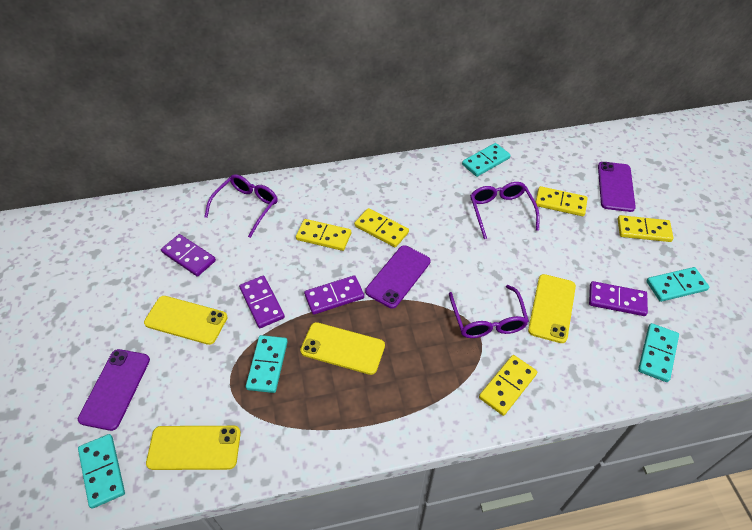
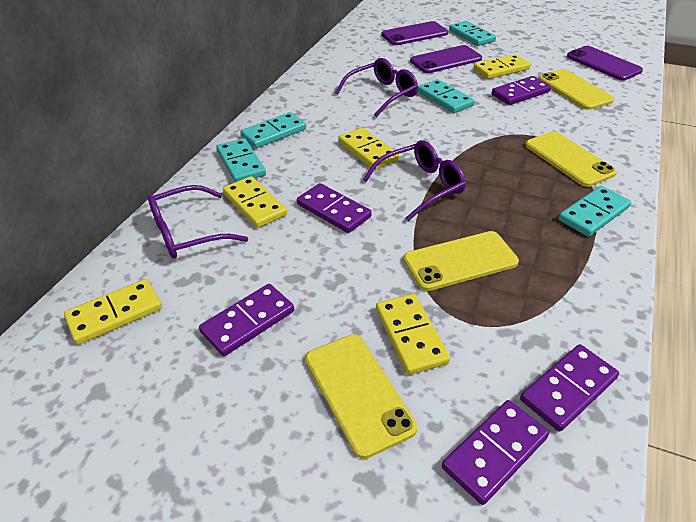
purple domino: 4 -> 5

